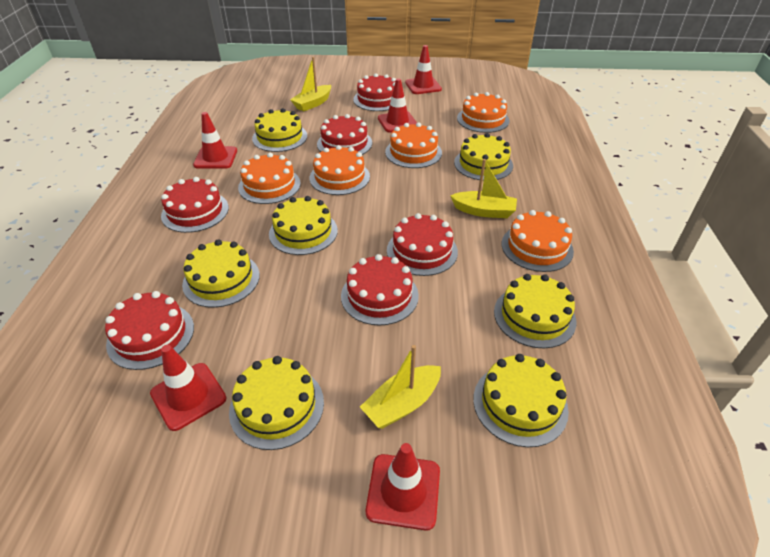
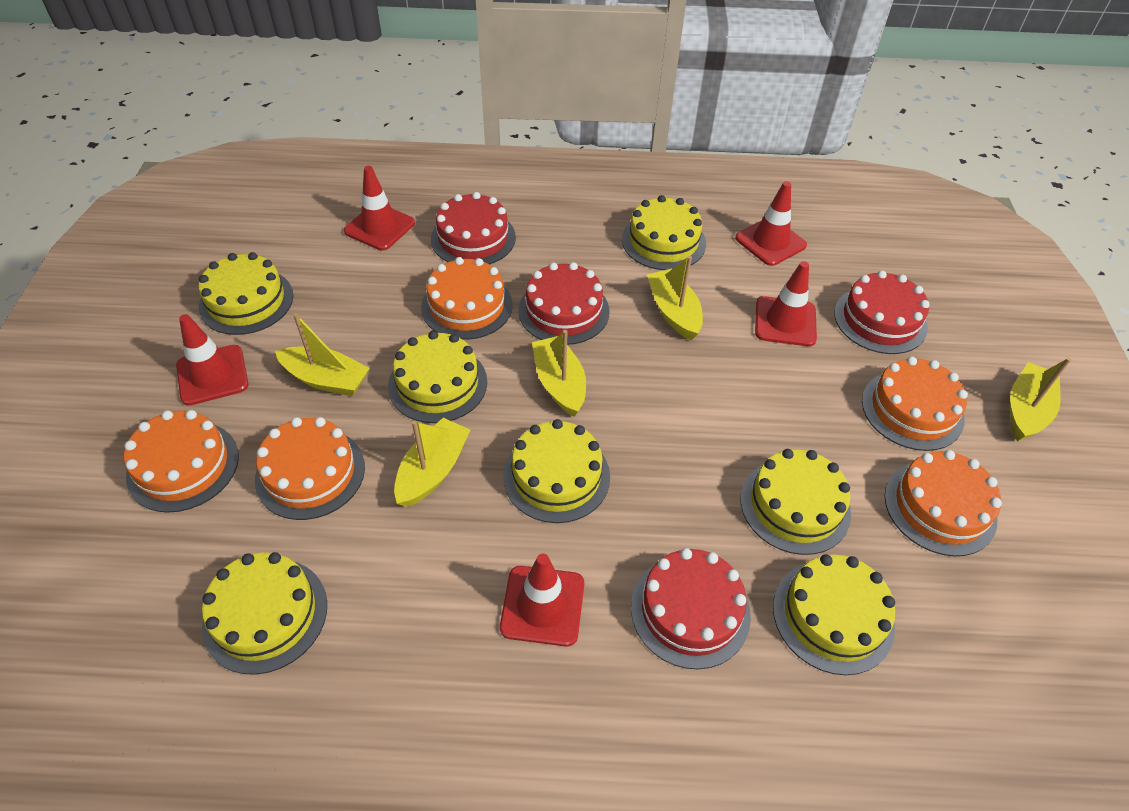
red cake: 6 -> 4
yellow boat: 3 -> 5

